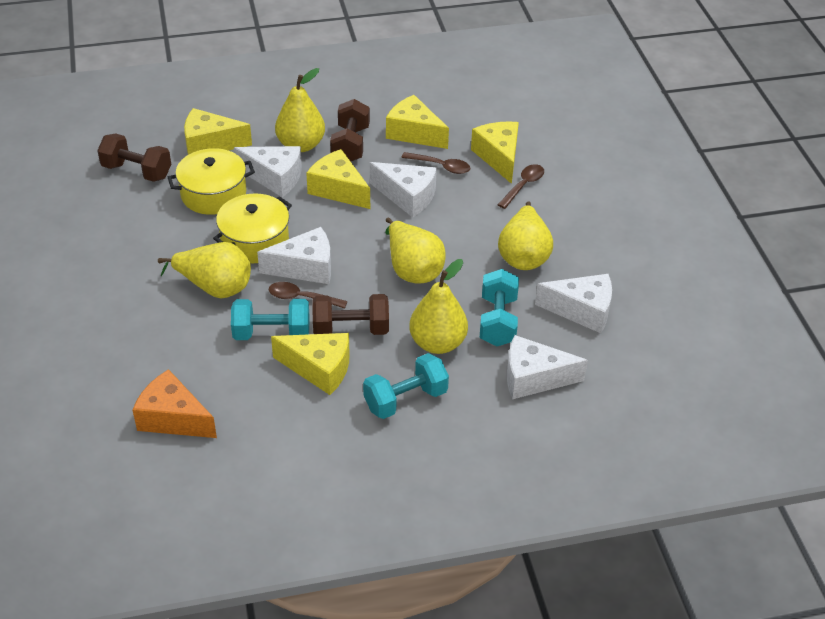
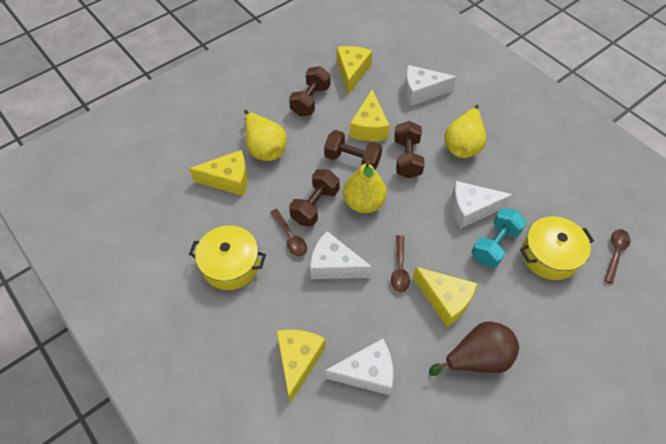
brown dumbbell: 3 -> 4
brown pear: 0 -> 1
orange cheese: 1 -> 0
turquoise dumbbell: 3 -> 1
white cheese: 5 -> 4
yellow pear: 5 -> 3

